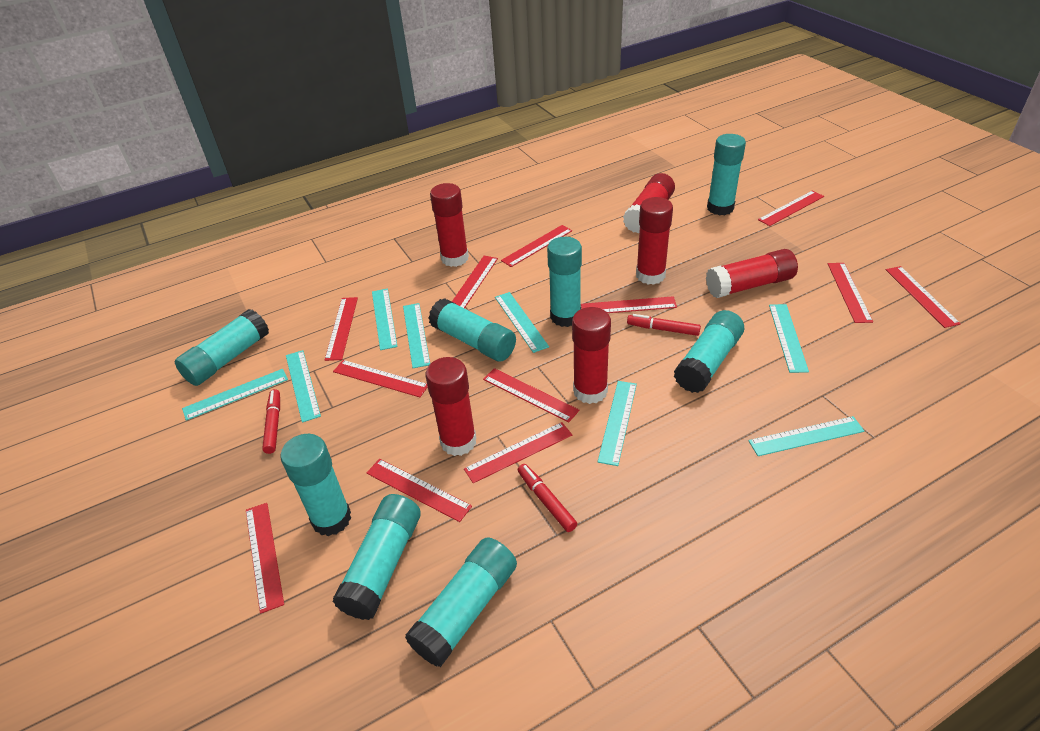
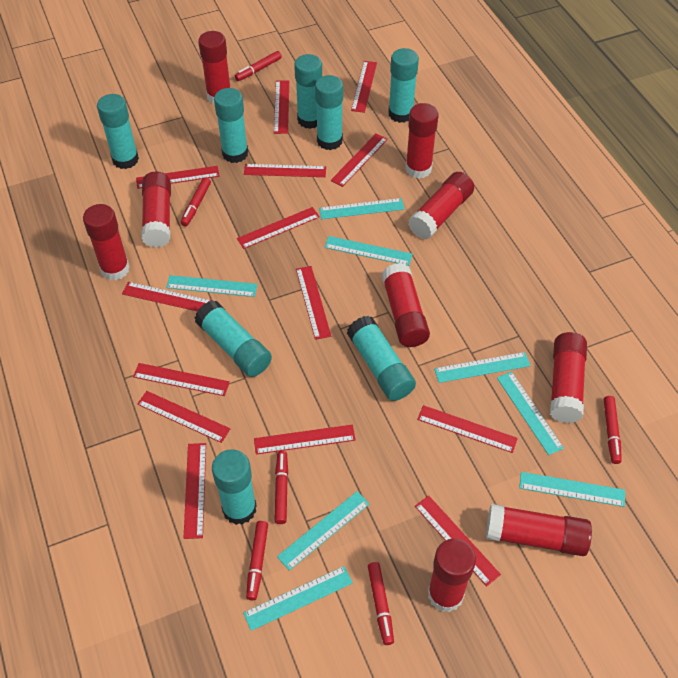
red glue stick: 6 -> 9
red marker: 3 -> 6
red ruler: 12 -> 14

